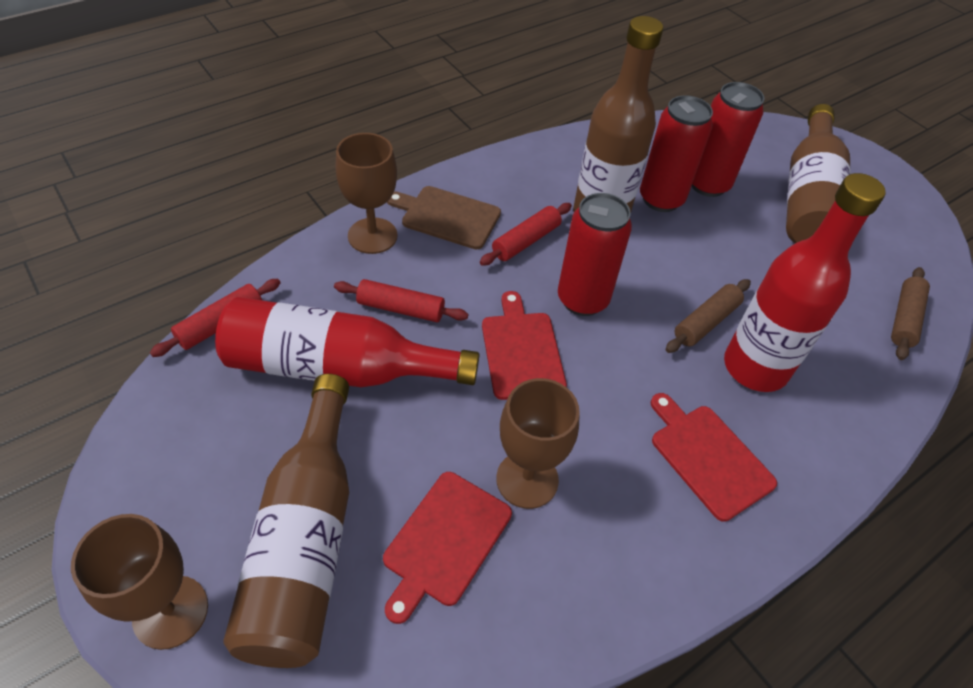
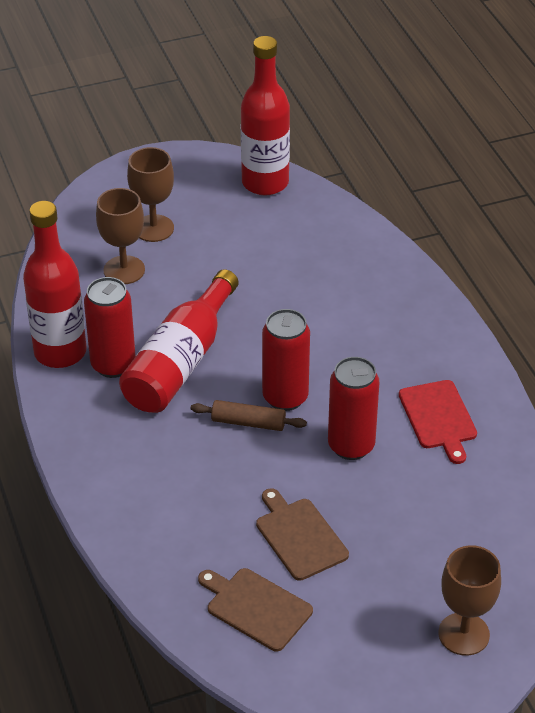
brown bottle: 3 -> 0
brown cutting board: 1 -> 2
brown rolling pin: 2 -> 1
red bottle: 2 -> 3
red cutting board: 3 -> 1
red rolling pin: 3 -> 0

